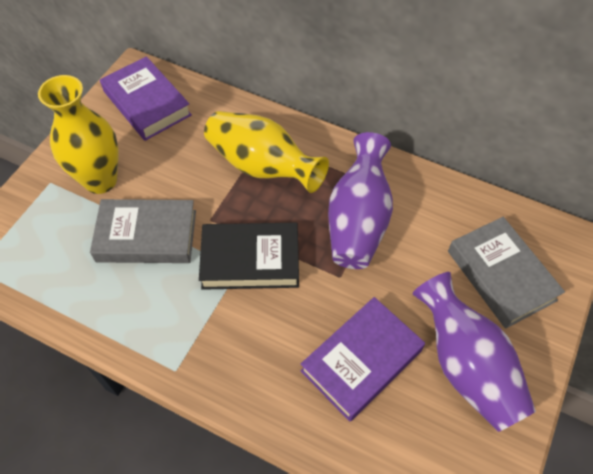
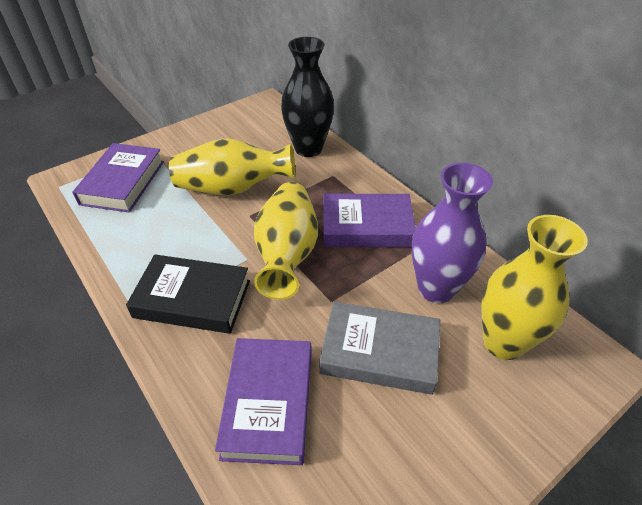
black vase: 0 -> 1
grey book: 2 -> 1
purple book: 2 -> 3
purple vase: 2 -> 1
yellow vase: 2 -> 3

